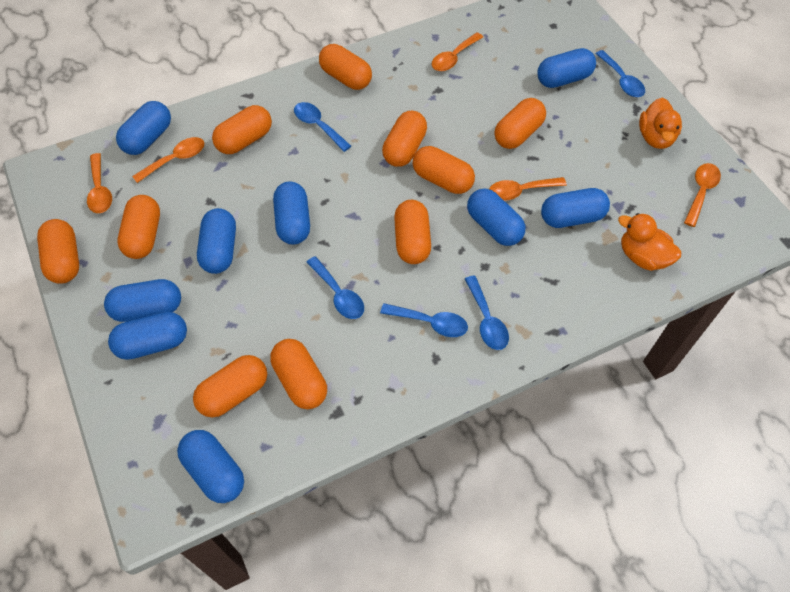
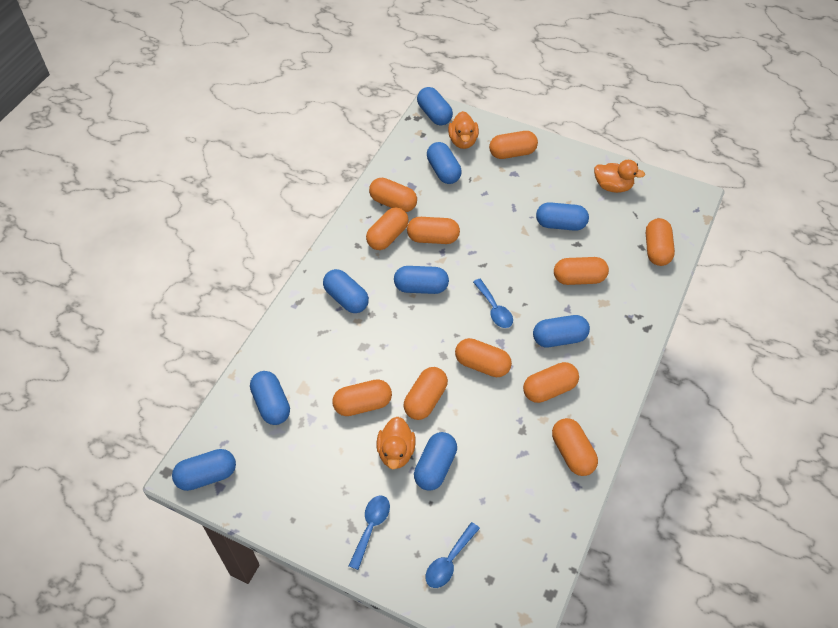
blue spoon: 5 -> 3
orange capsule: 10 -> 11
orange duck: 2 -> 3
orange spoon: 5 -> 0

